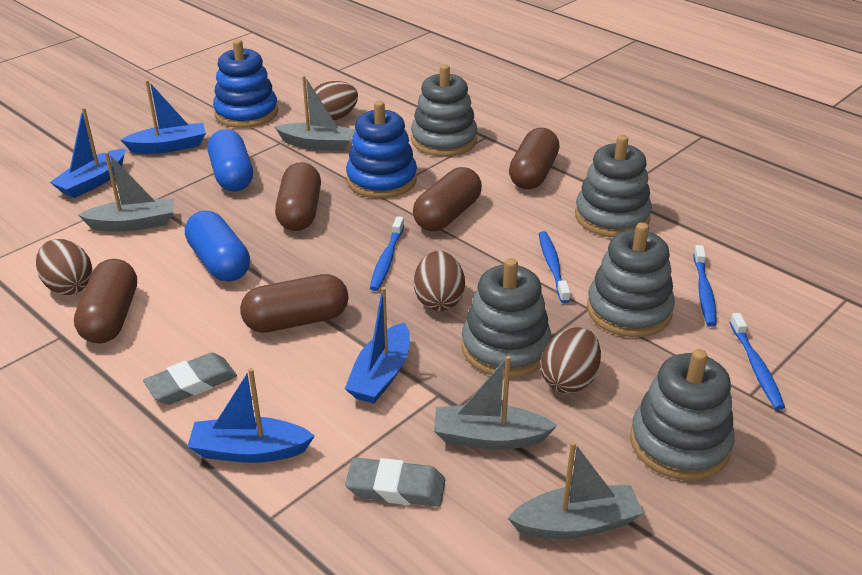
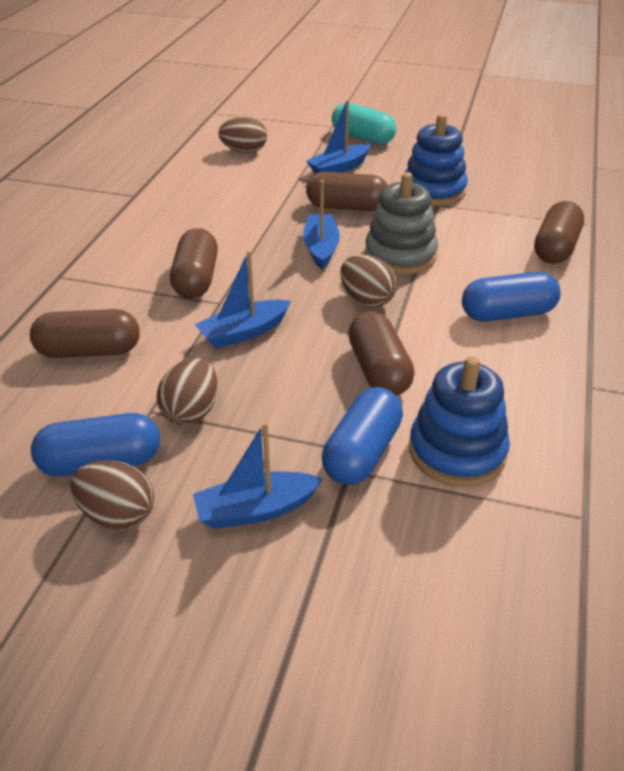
blue capsule: 2 -> 3
blue toothbrush: 4 -> 0
grey boat: 4 -> 0
grey eraser: 2 -> 0
grey stacking toy: 5 -> 1
turquoise capsule: 0 -> 1

